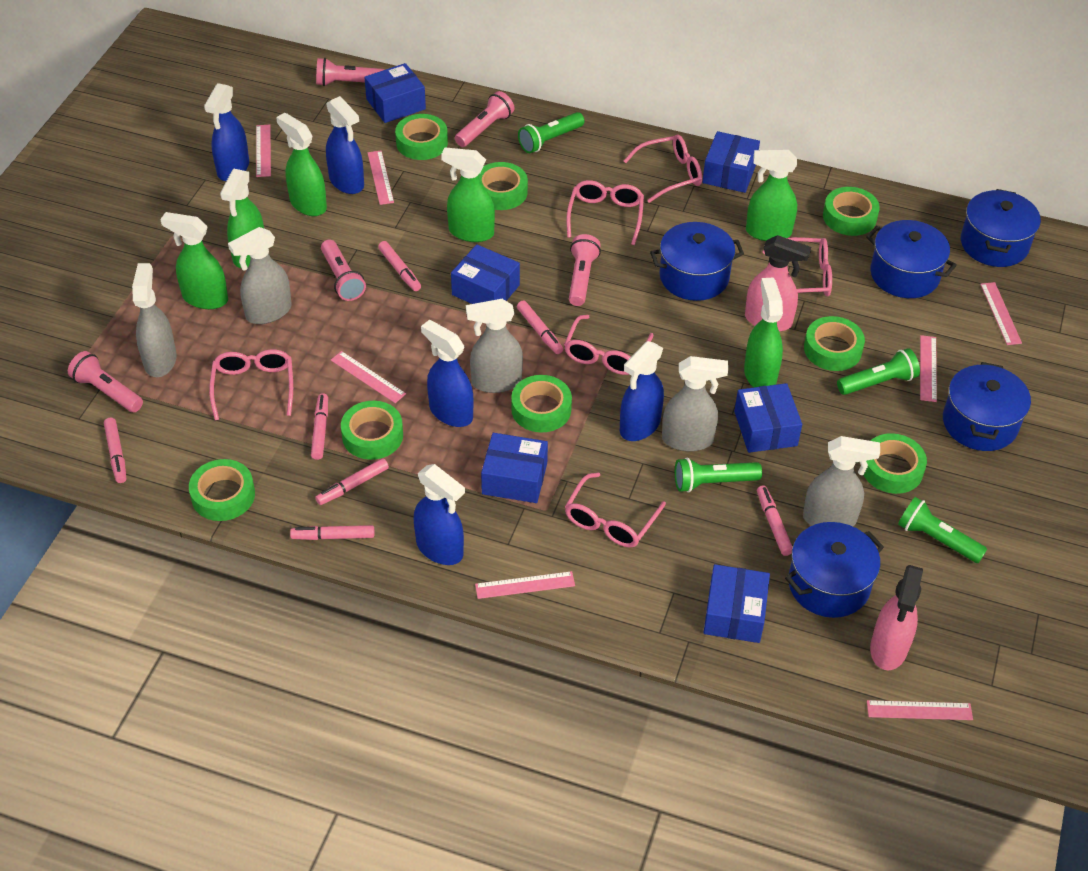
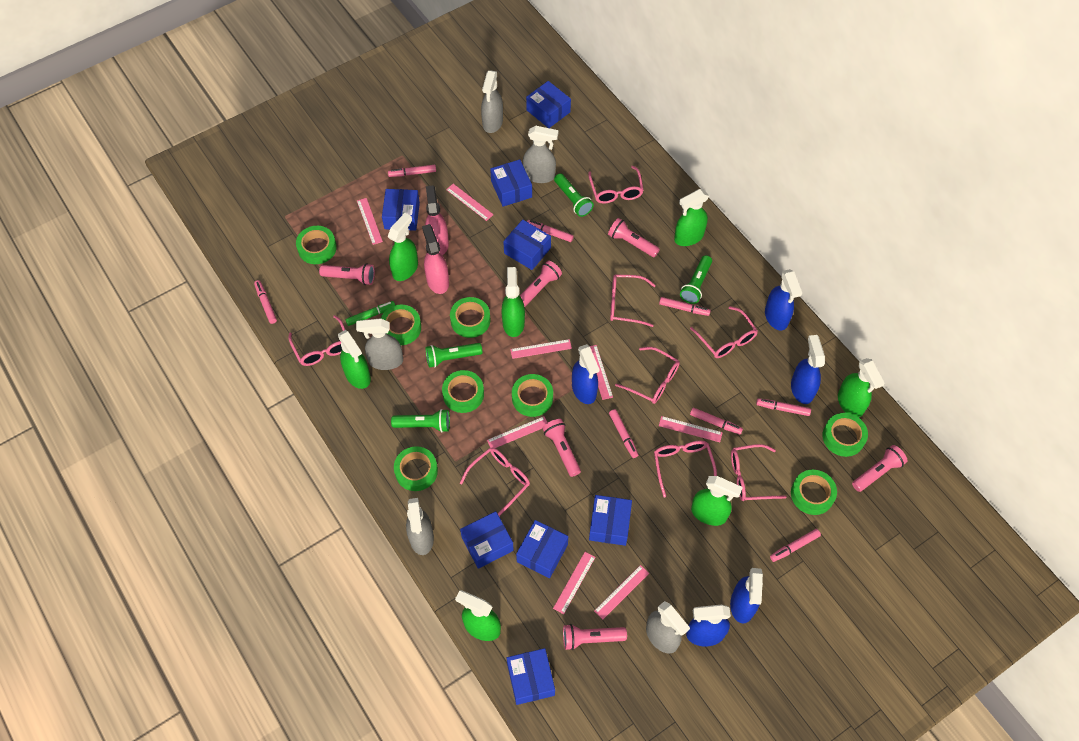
blue box: 6 -> 8
blue pot: 5 -> 0
green marker: 0 -> 1
green spray bottle: 6 -> 7
pink flashlight: 5 -> 6
pink glasses: 6 -> 8
pink marker: 7 -> 8
pink ruler: 7 -> 8

